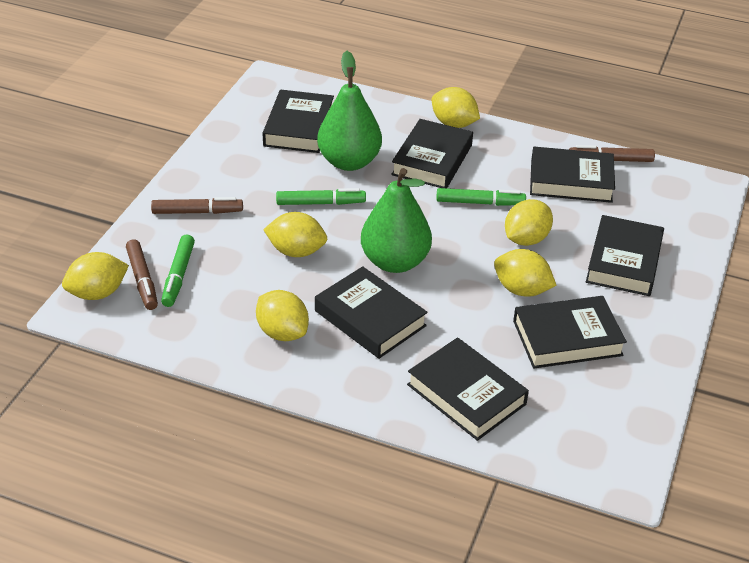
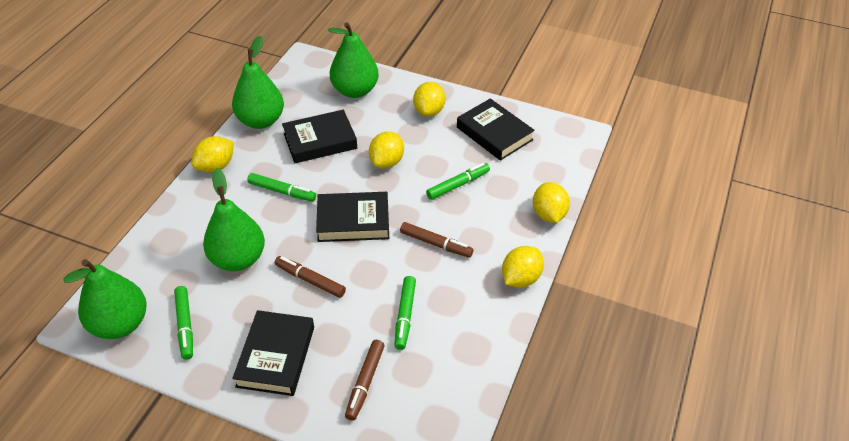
black book: 7 -> 4
green marker: 3 -> 4
green pear: 2 -> 4
yellow lemon: 6 -> 5

